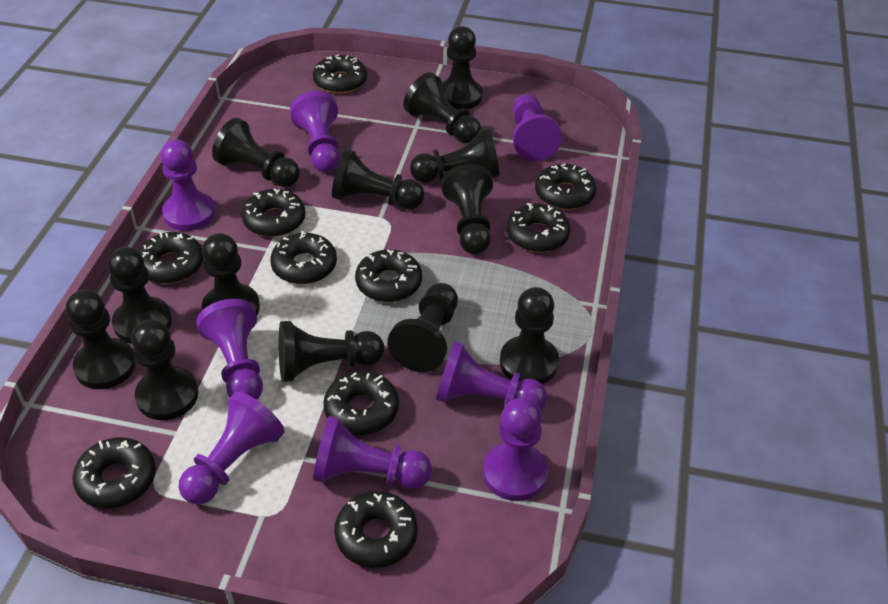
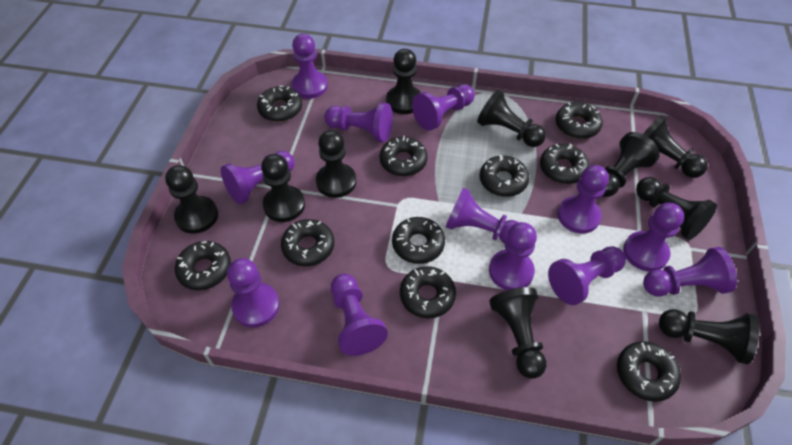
black pawn: 13 -> 10
purple pawn: 8 -> 12

